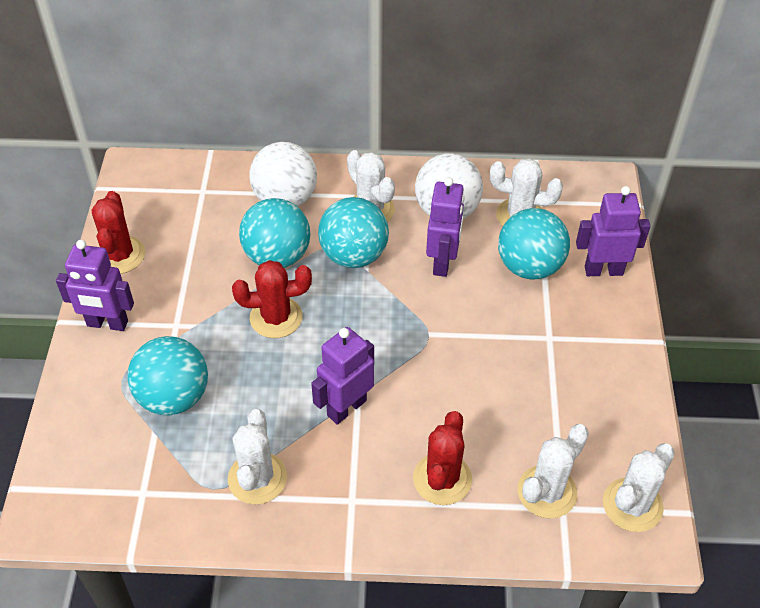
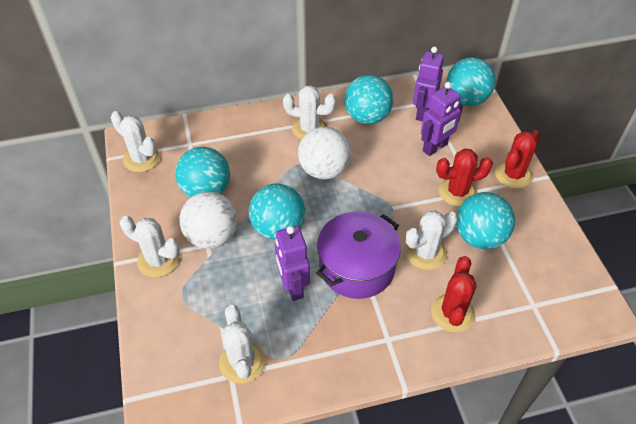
purple pot: 0 -> 1
purple robot: 4 -> 3
turquoise ball: 4 -> 5

